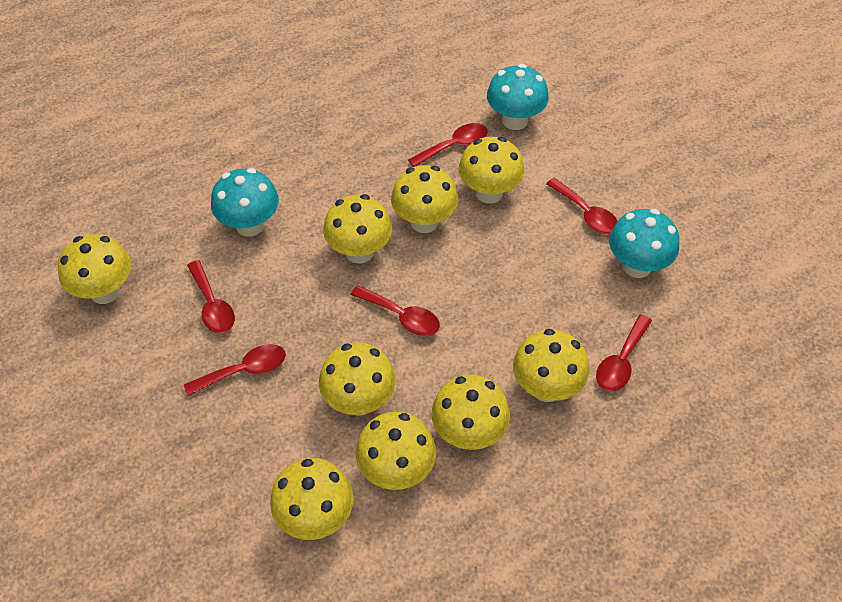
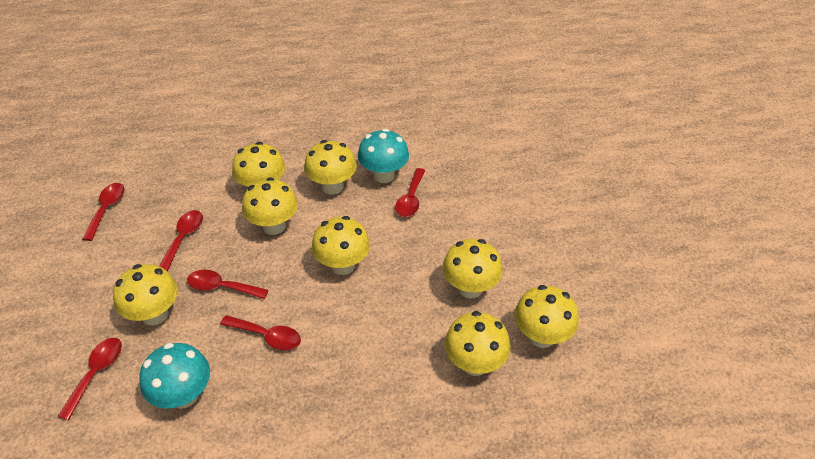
turquoise mushroom: 3 -> 2
yellow mushroom: 9 -> 8

